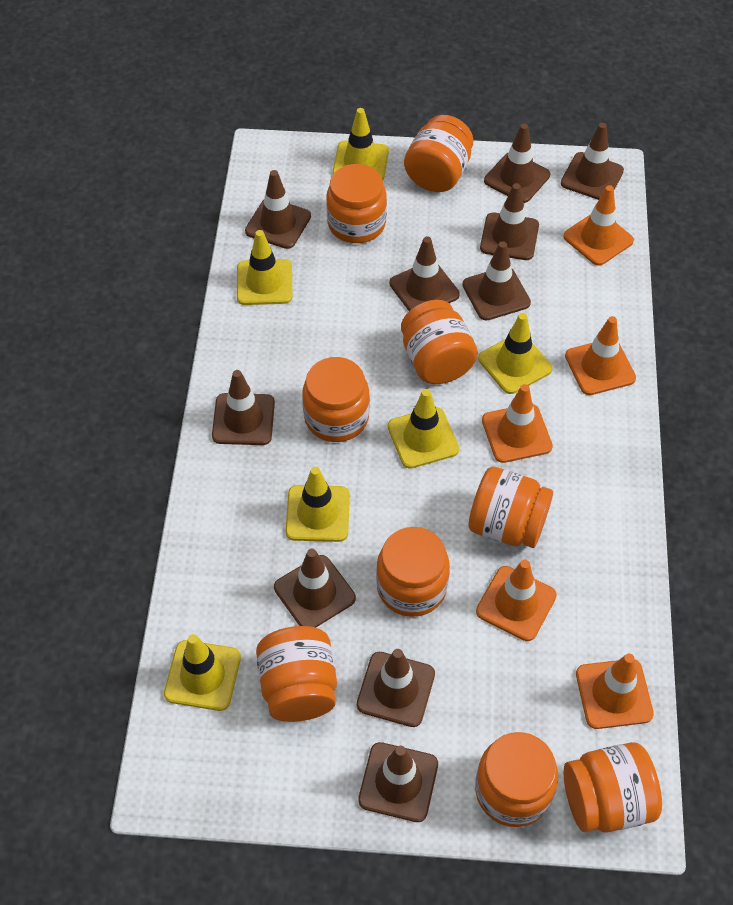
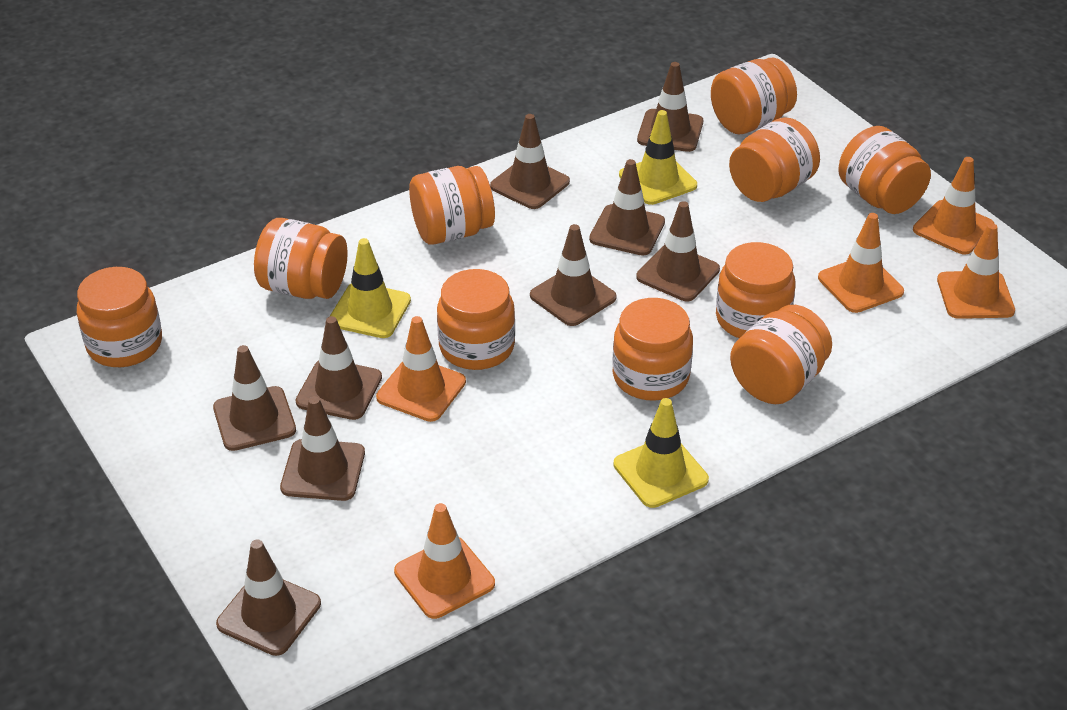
brown traffic cone: 10 -> 9
orange jar: 9 -> 10
yellow traffic cone: 6 -> 3

